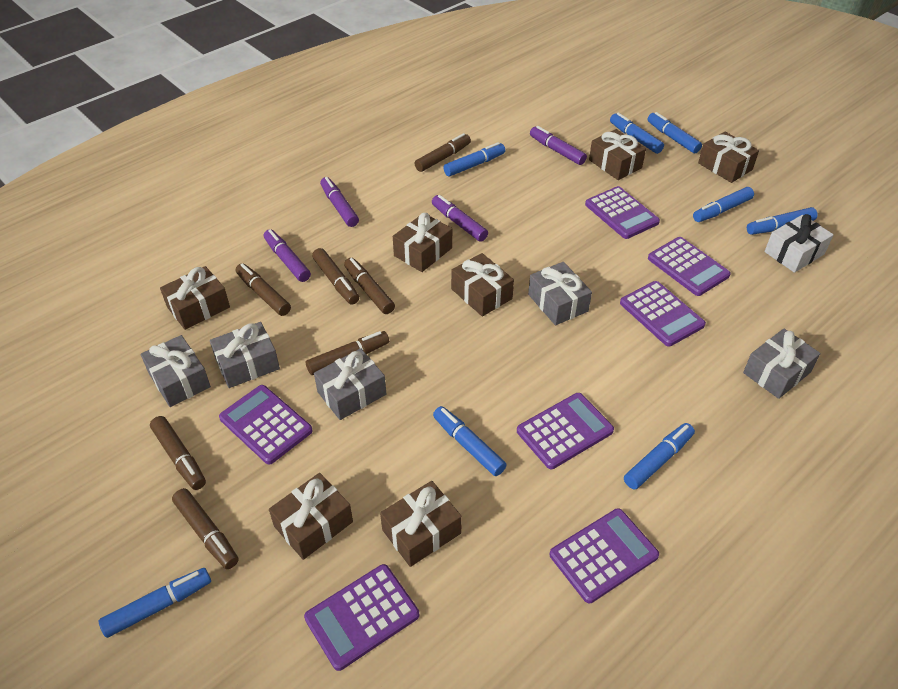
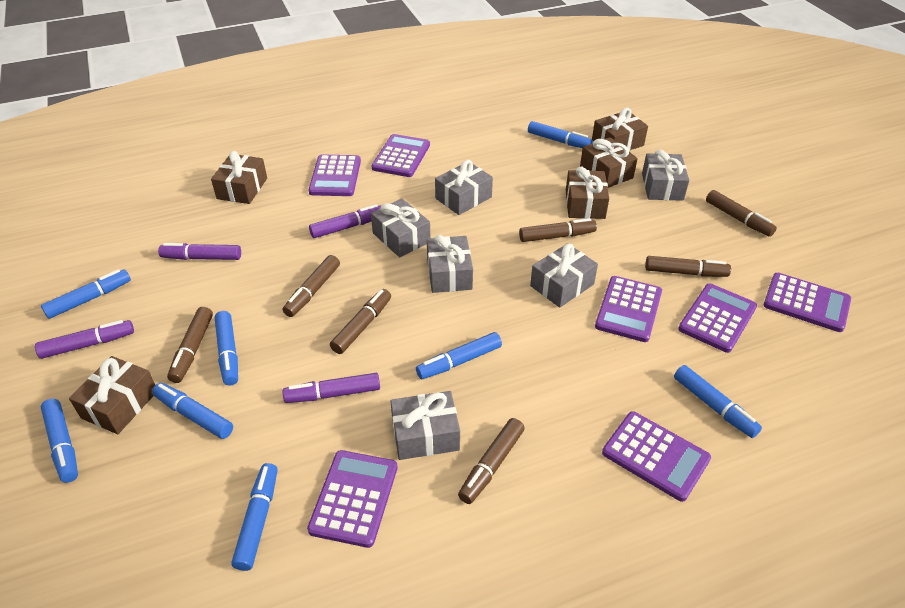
brown gift: 7 -> 5
grey gift: 5 -> 6
white gift: 1 -> 0

